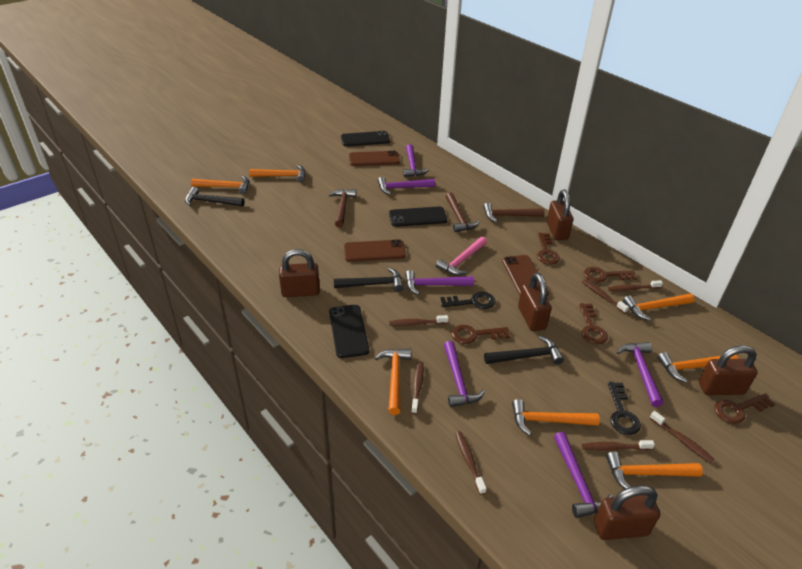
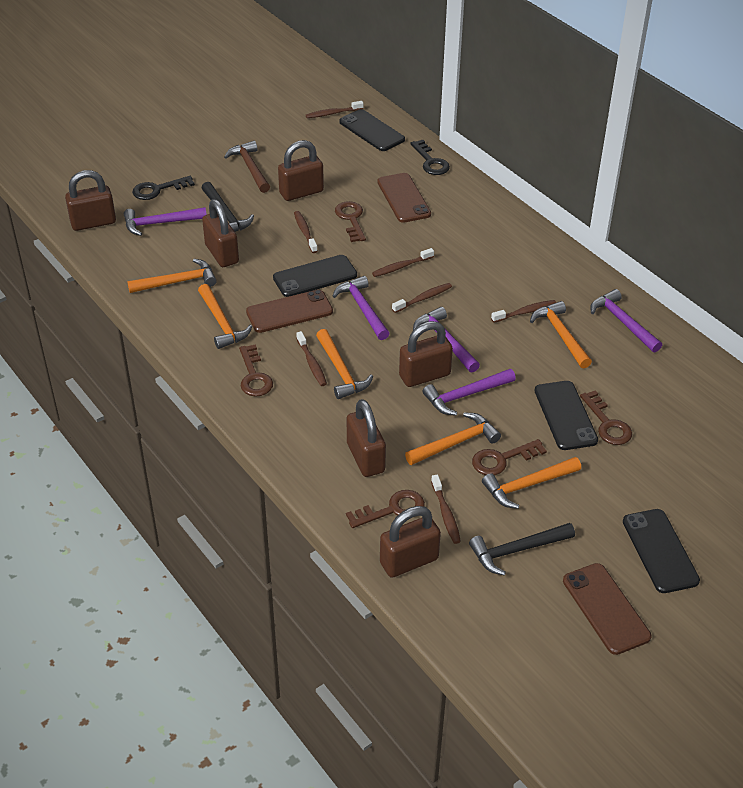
black hammer: 3 -> 2
black phone: 3 -> 4
brown hammer: 3 -> 1
brown padlock: 5 -> 6
orange hammer: 7 -> 6
pink hammer: 1 -> 0
purple hammer: 6 -> 5

